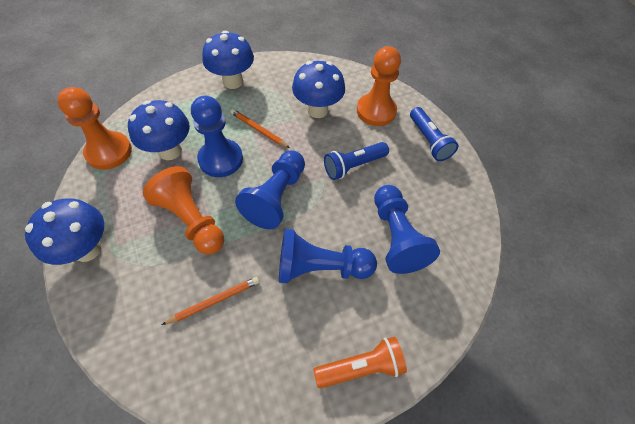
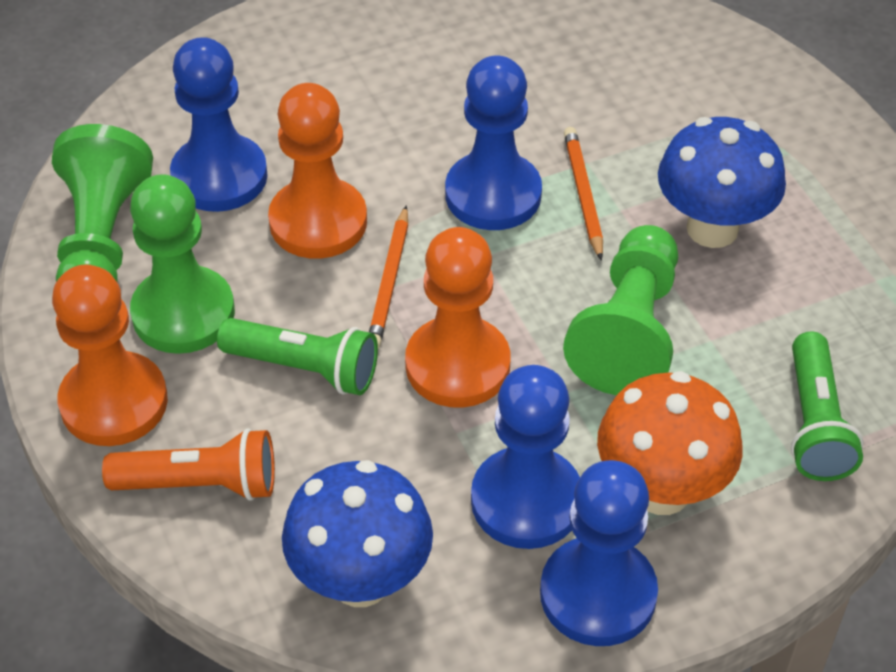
blue flashlight: 2 -> 0
blue mushroom: 4 -> 2
green flashlight: 0 -> 2
green pawn: 0 -> 3
orange mushroom: 0 -> 1

